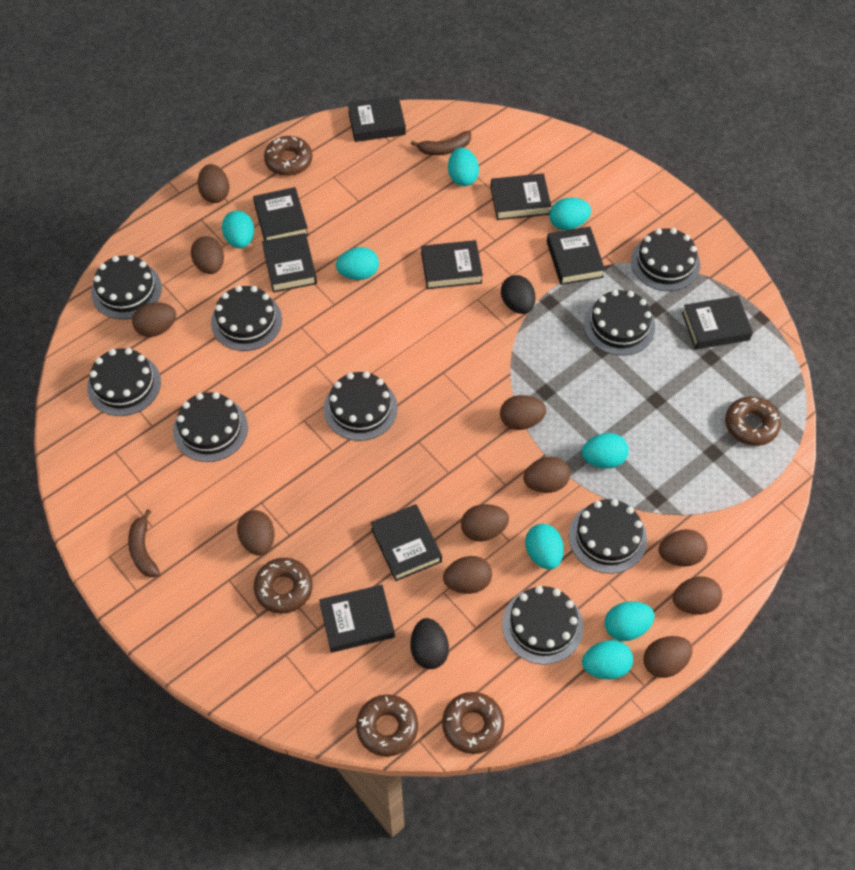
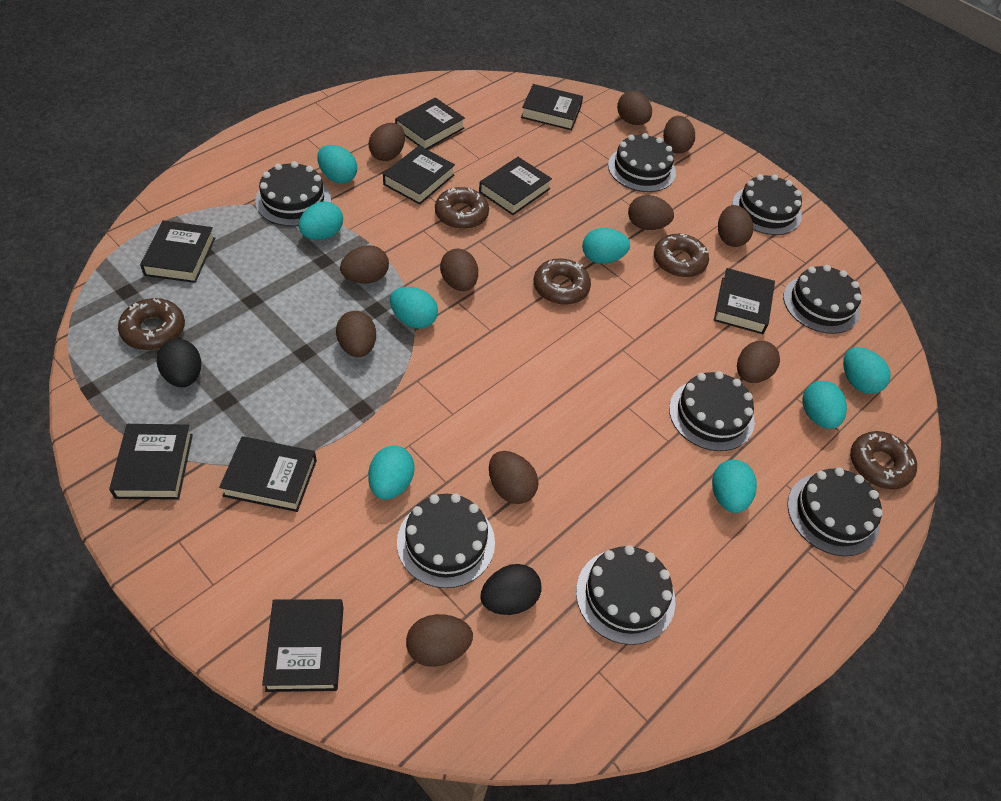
black cake: 9 -> 8
brown banana: 2 -> 0

